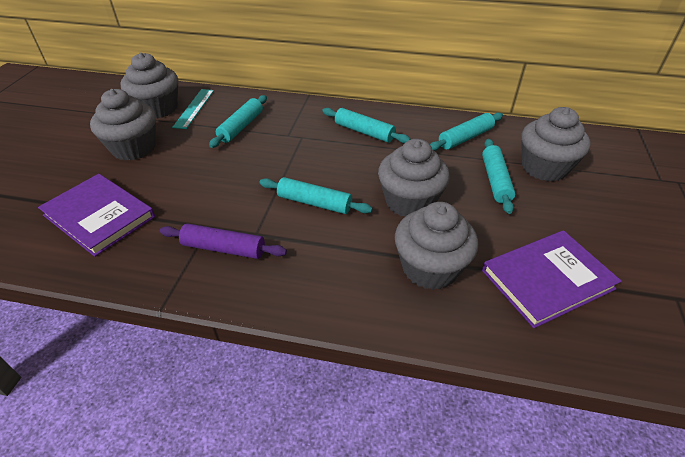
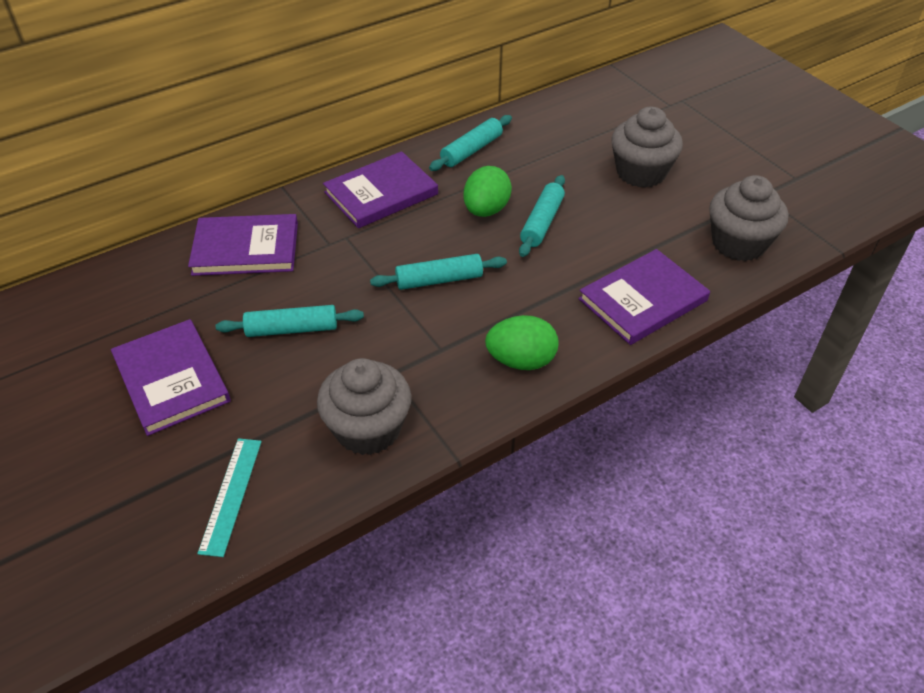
green egg: 0 -> 2
grey cupcake: 5 -> 3
purple book: 2 -> 4
purple rolling pin: 1 -> 0
turquoise rolling pin: 5 -> 4

